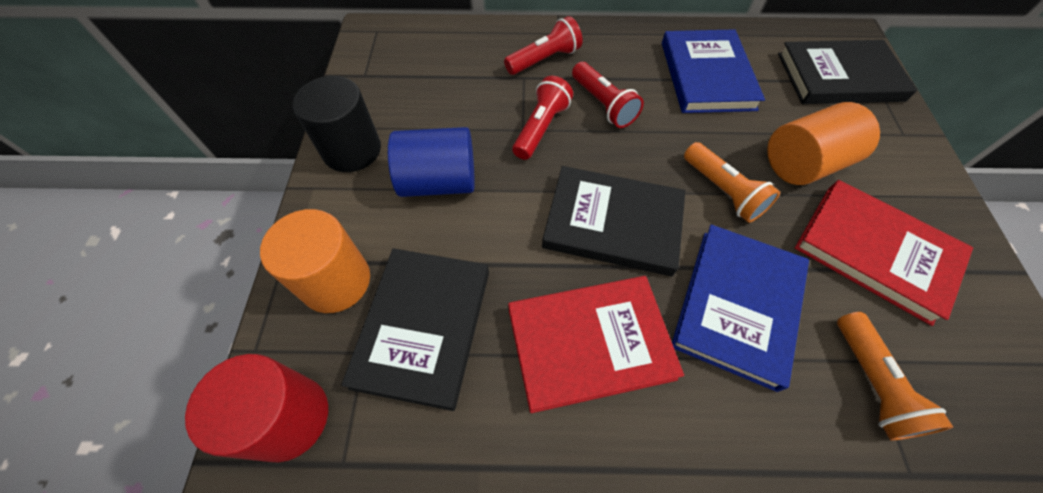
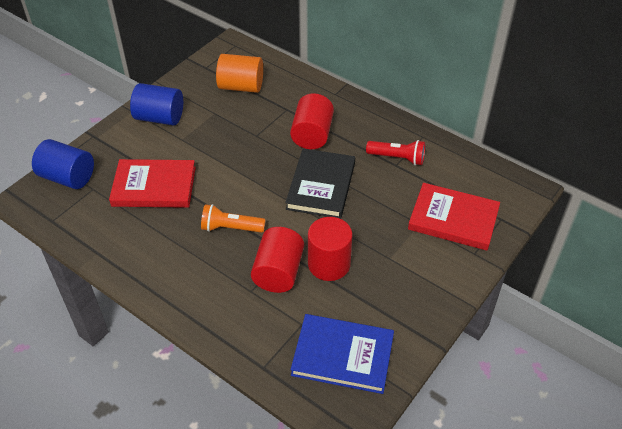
black book: 3 -> 1
black cylinder: 1 -> 0
blue book: 2 -> 1
blue cylinder: 1 -> 2
orange cylinder: 2 -> 1
orange flashlight: 2 -> 1
red cylinder: 1 -> 3
red flashlight: 3 -> 1

